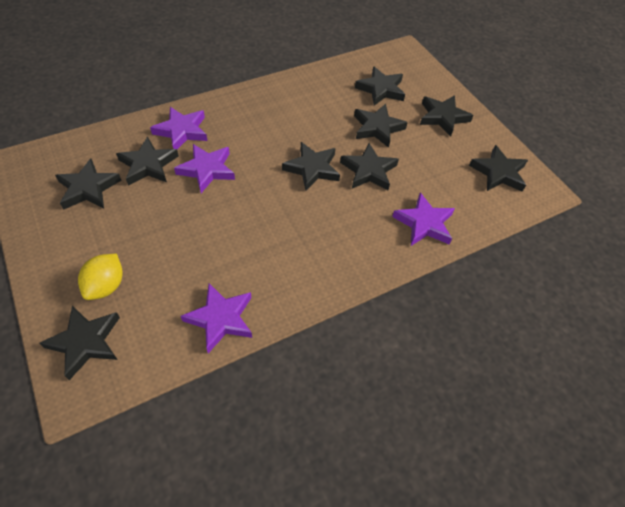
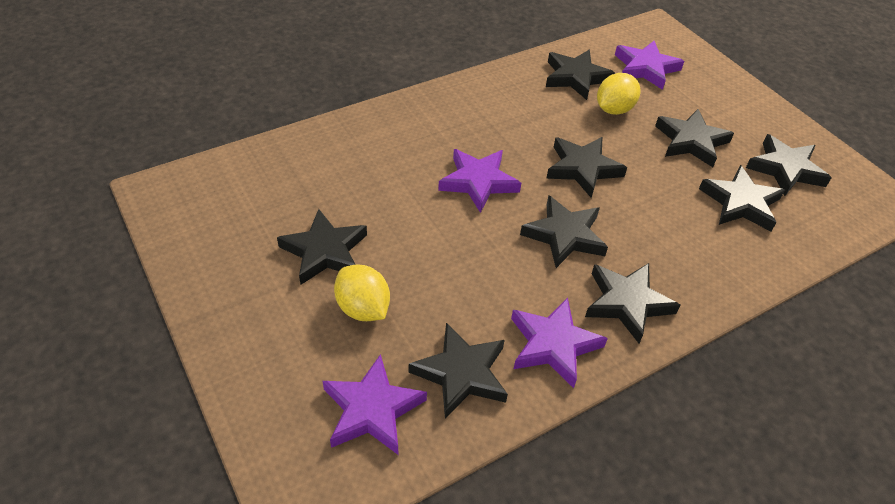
yellow lemon: 1 -> 2

